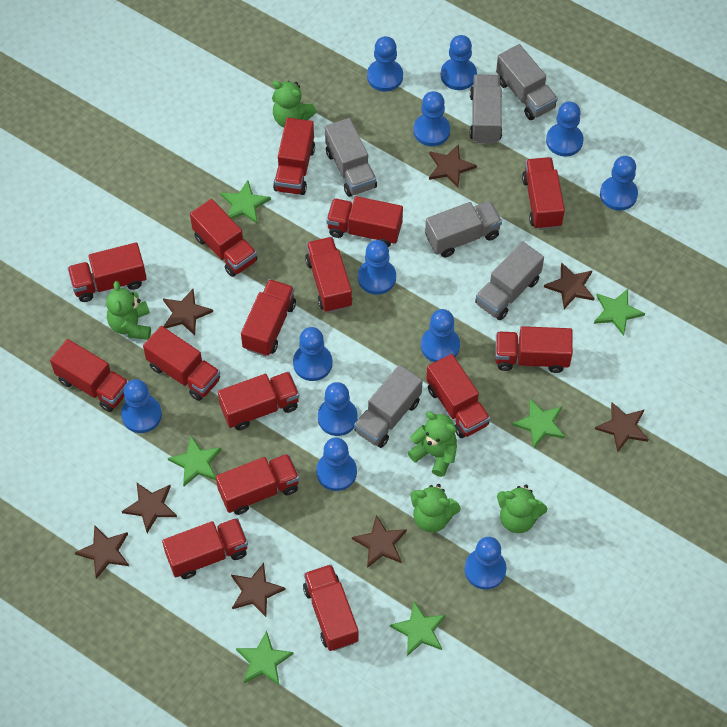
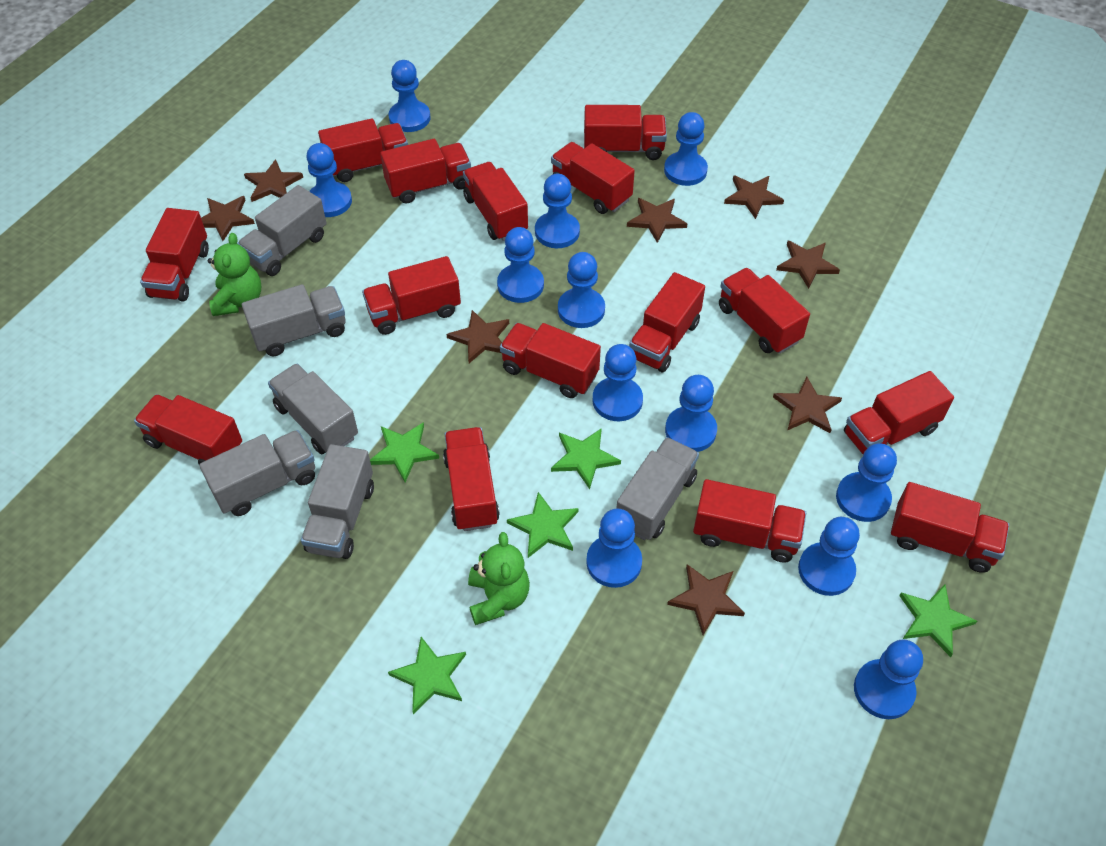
green star: 6 -> 5
green teddy bear: 5 -> 2

